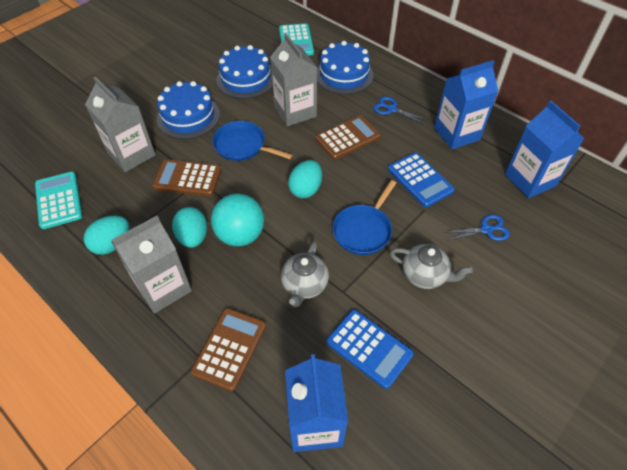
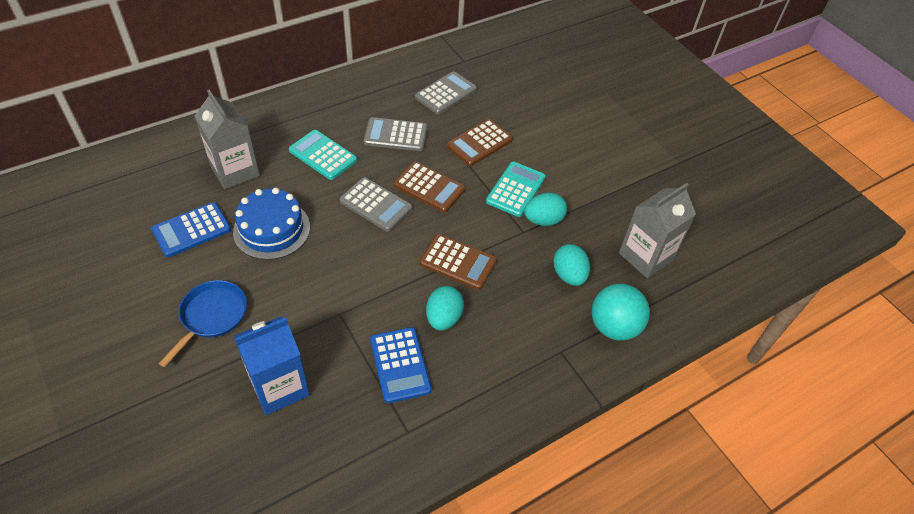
blue cake: 3 -> 1
blue carton: 3 -> 1
blue pan: 2 -> 1
blue scissors: 2 -> 0
grey calculator: 0 -> 3
grey carton: 3 -> 2
grey teapot: 2 -> 0

